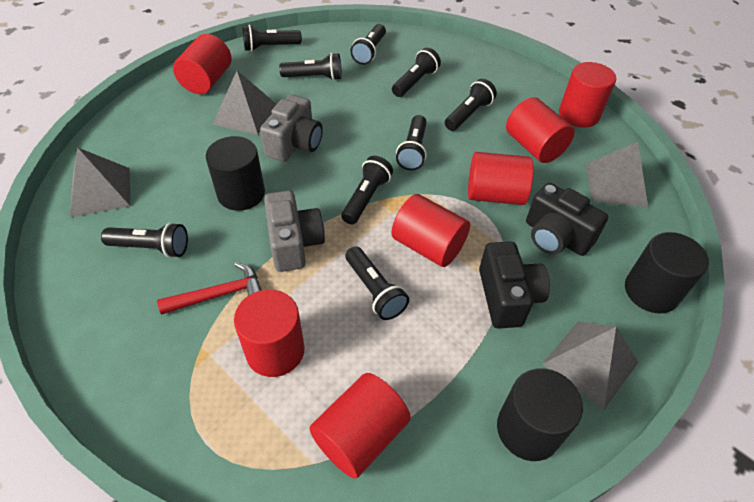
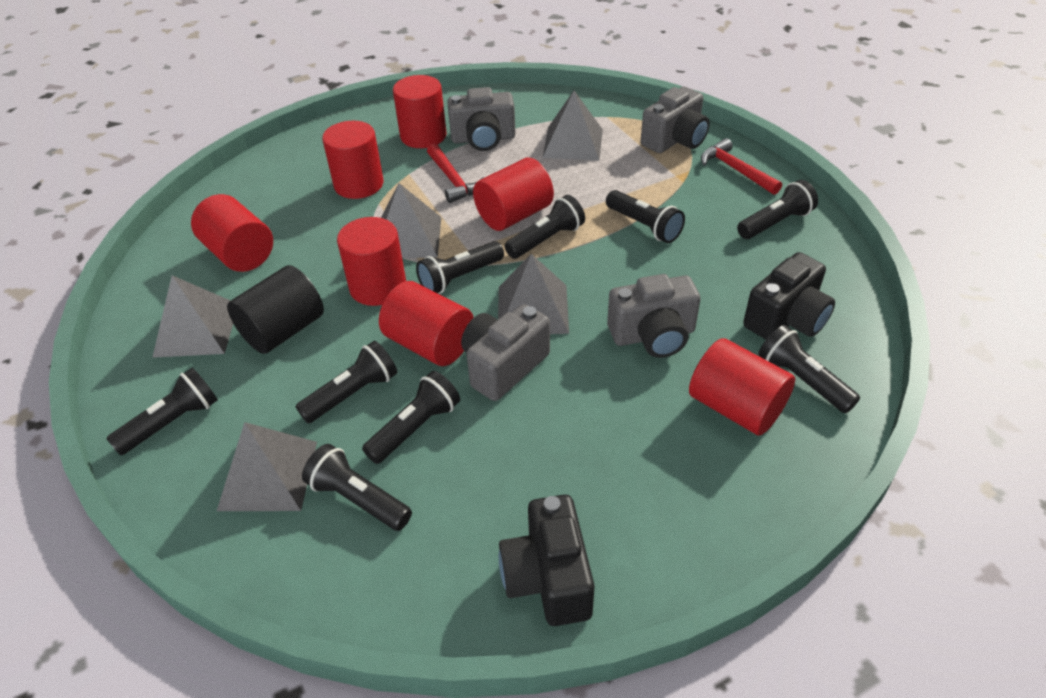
black cylinder: 3 -> 1
grey camera: 2 -> 4
grey pyramid: 4 -> 5
red hammer: 1 -> 2

